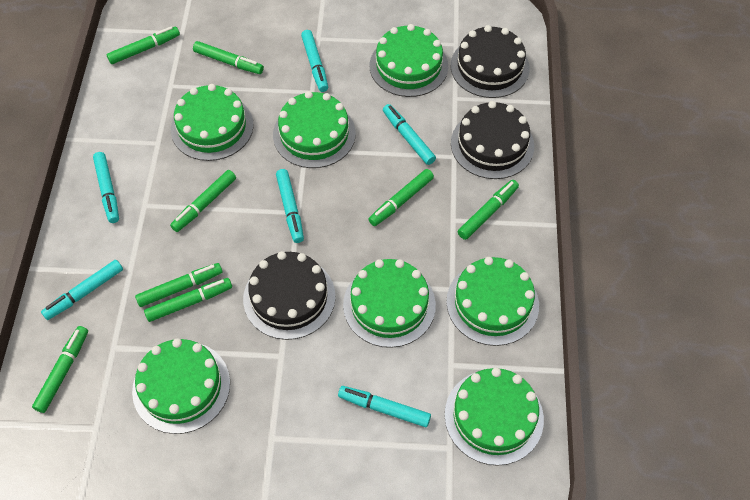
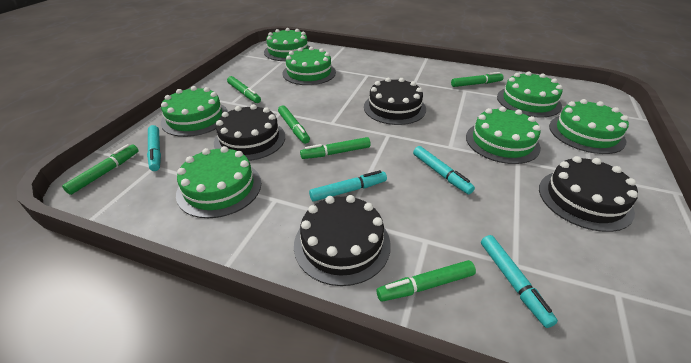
black cake: 3 -> 4
green marker: 8 -> 6
turquoise marker: 6 -> 4

